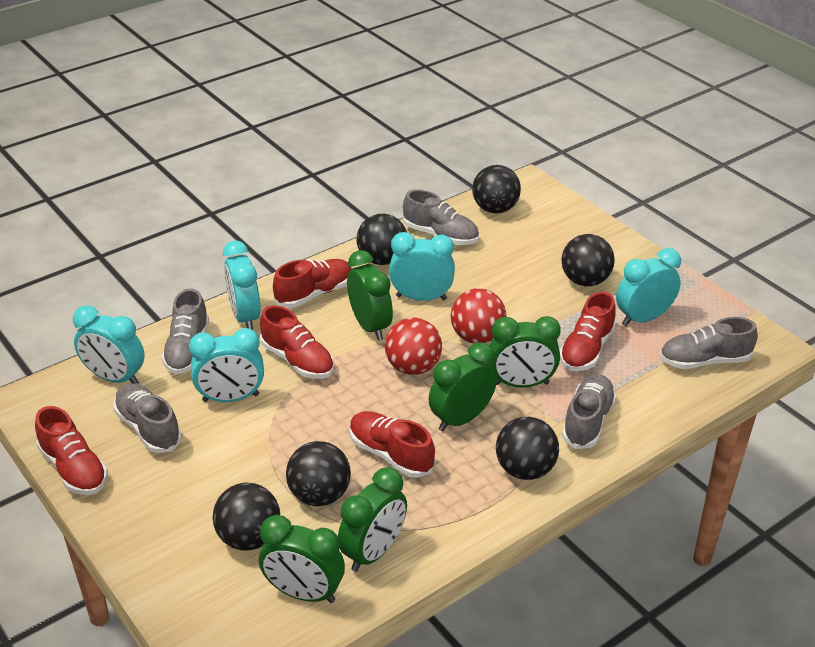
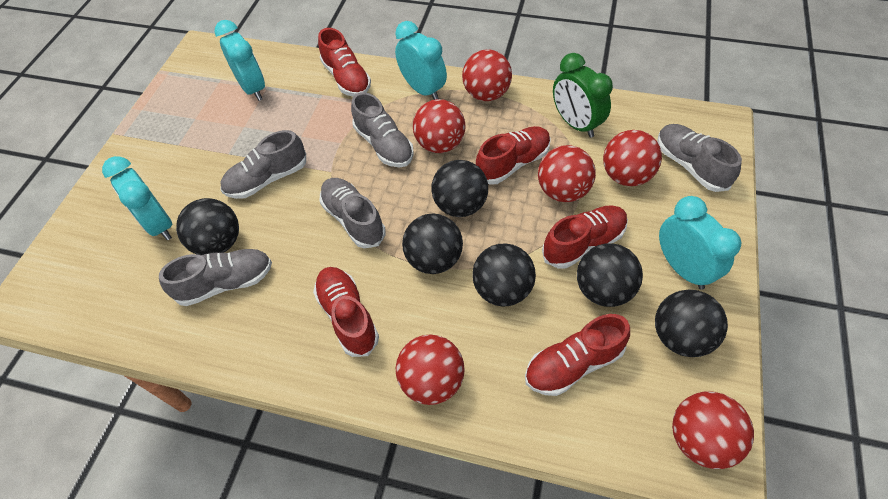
green clock: 5 -> 1
red ball: 2 -> 6
turquoise clock: 5 -> 4

